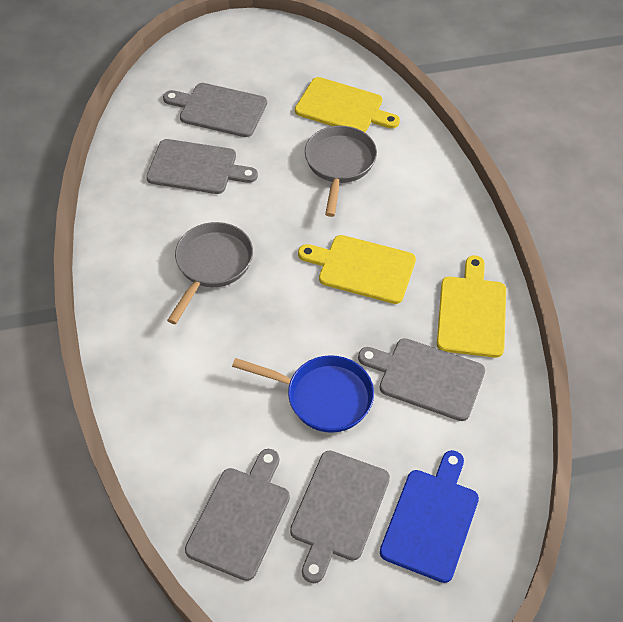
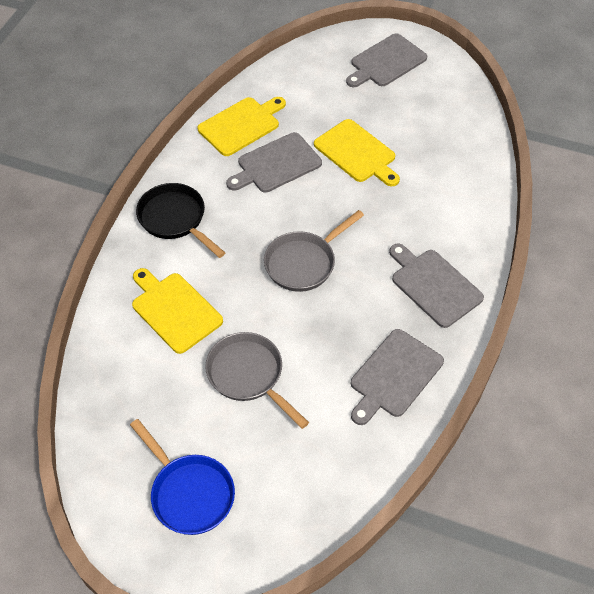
black pan: 0 -> 1
blue cutting board: 1 -> 0
grey cutting board: 5 -> 4

